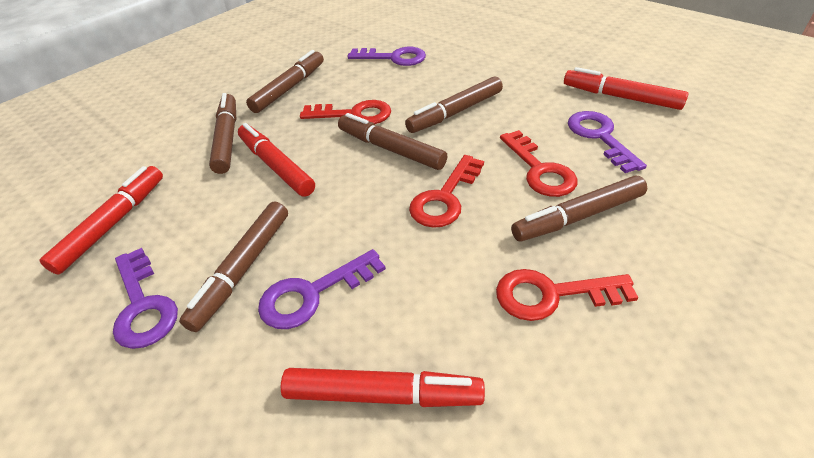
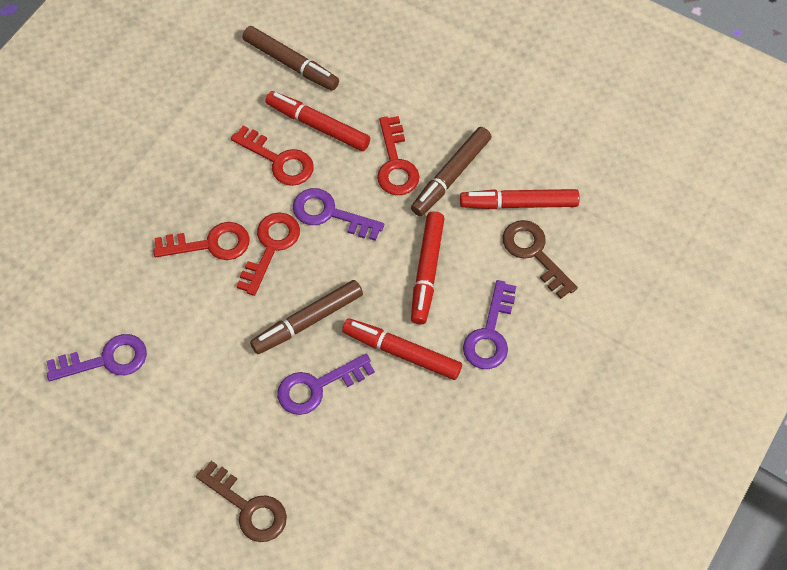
brown key: 0 -> 2
brown marker: 6 -> 3

